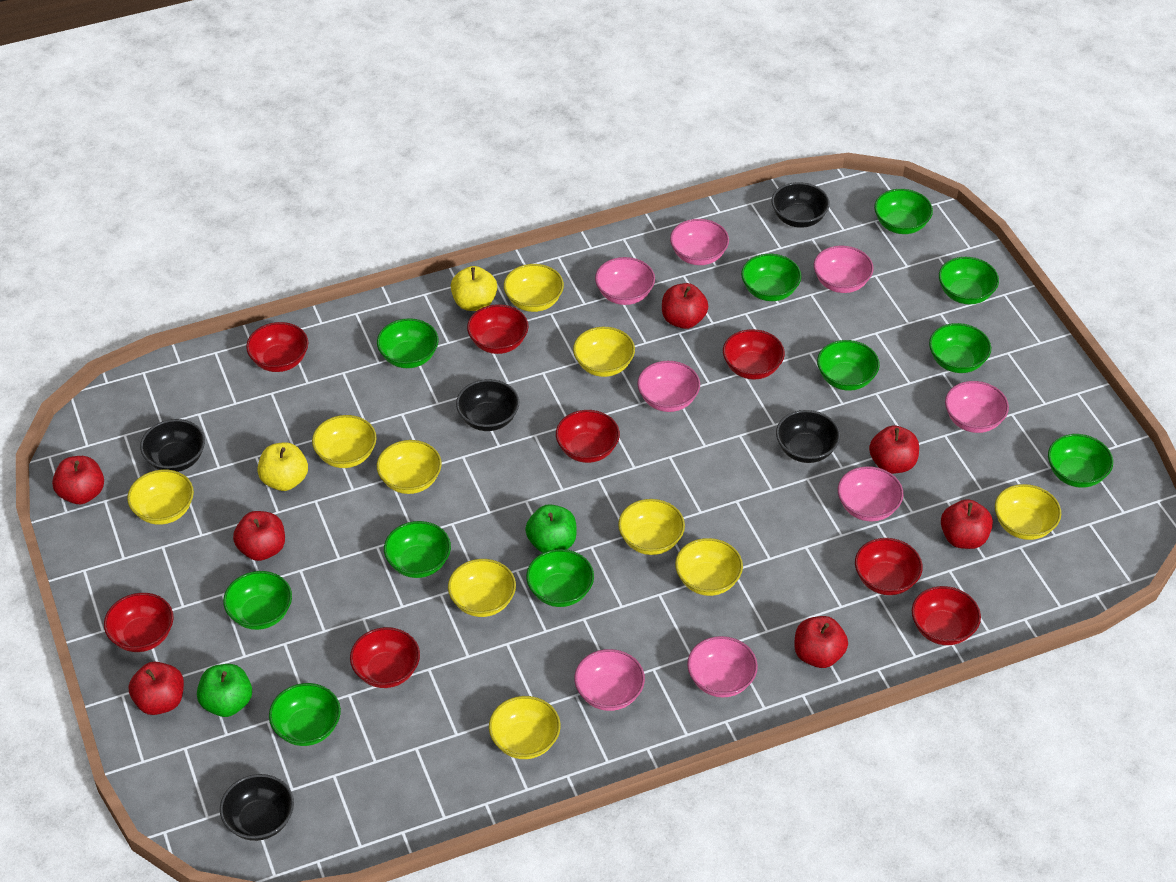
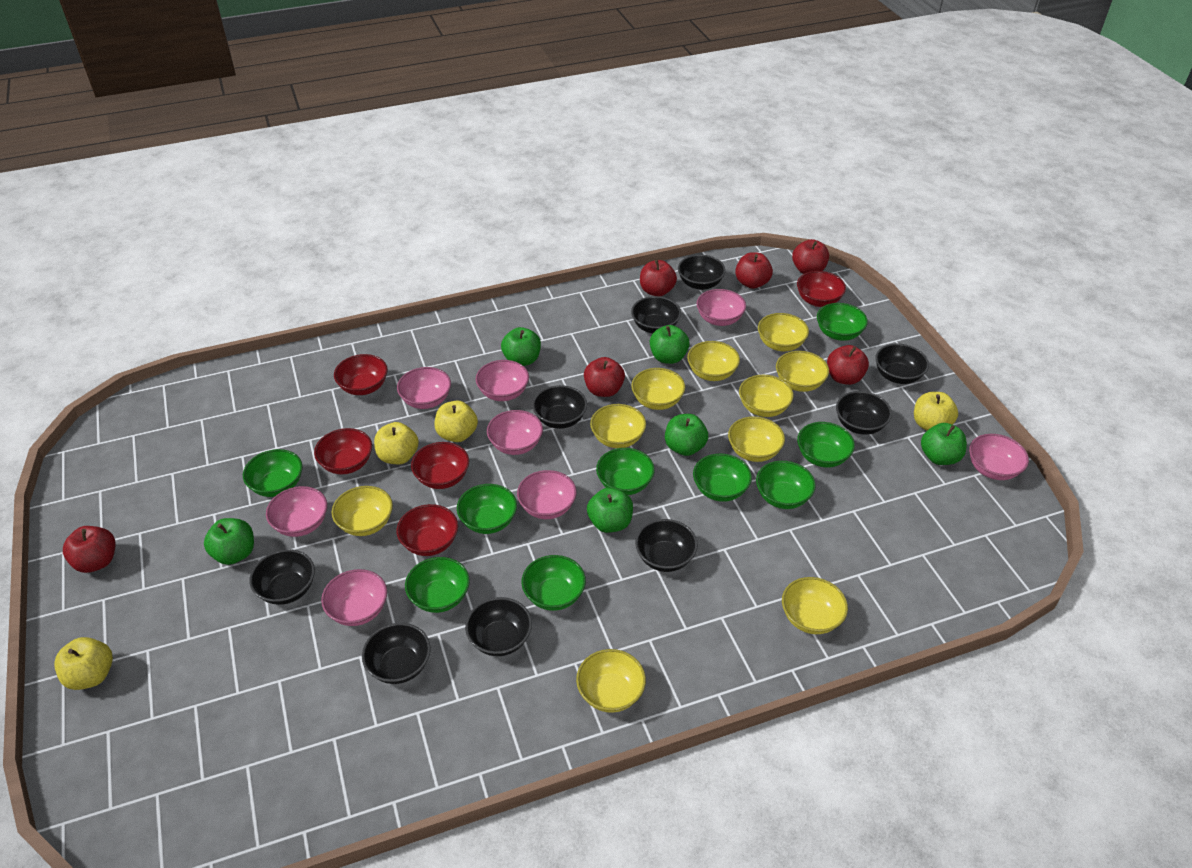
black bowl: 5 -> 9
green apple: 2 -> 6
green bowl: 11 -> 9
red apple: 7 -> 6
red bowl: 8 -> 5
yellow apple: 2 -> 4

